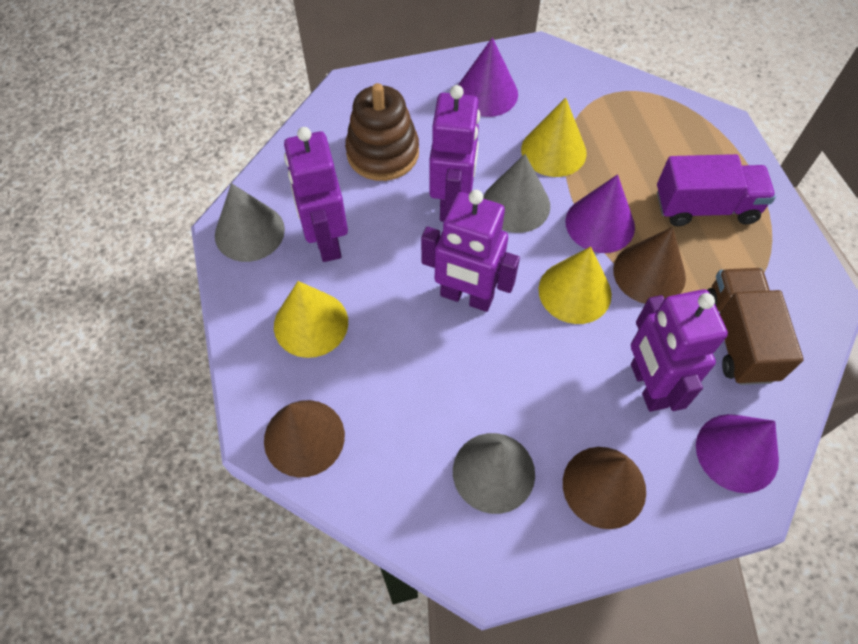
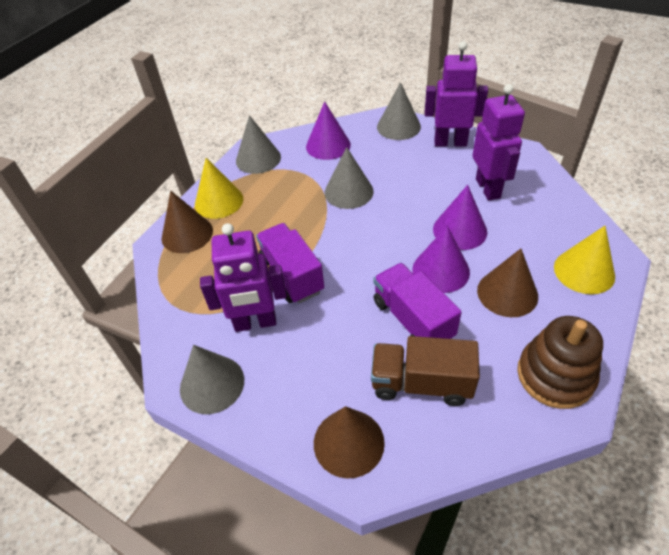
grey cone: 3 -> 4
purple robot: 4 -> 3
purple truck: 1 -> 2
yellow cone: 3 -> 2

